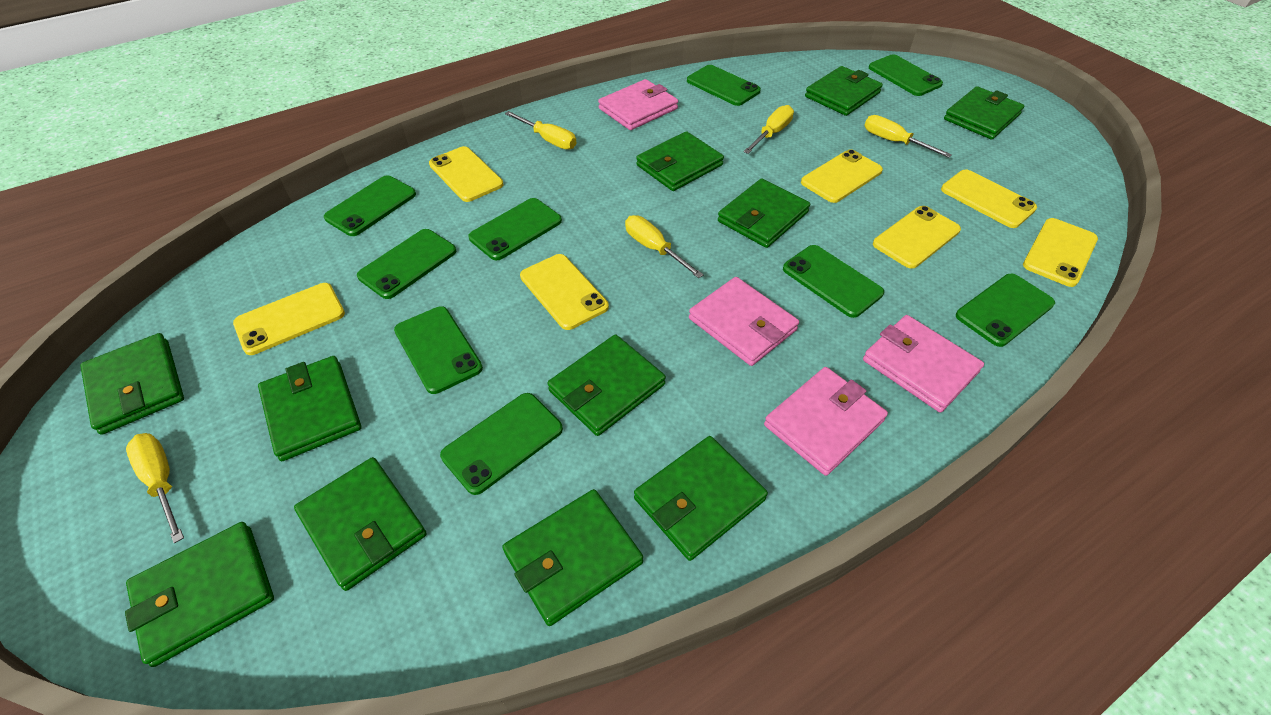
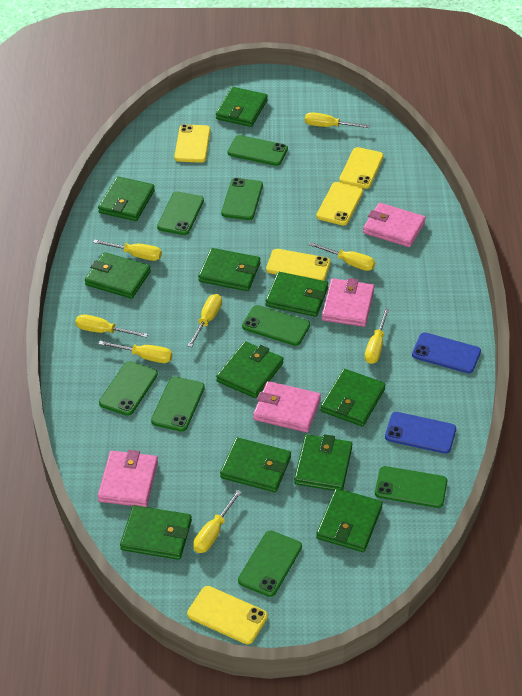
blue phone: 0 -> 2
green phone: 9 -> 8
yellow phone: 7 -> 5
yellow screwdriver: 5 -> 8

